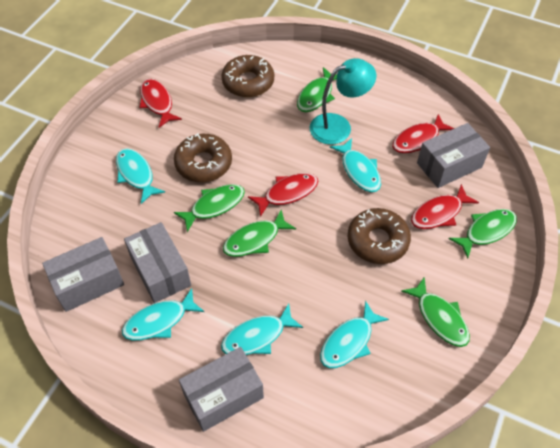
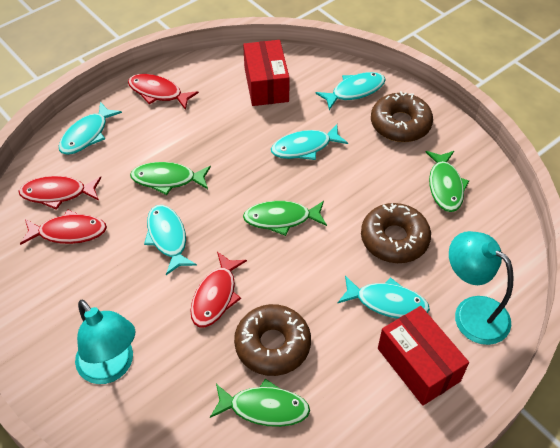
green fish: 5 -> 4
grey box: 4 -> 0
red box: 0 -> 2
turquoise lamp: 1 -> 2

